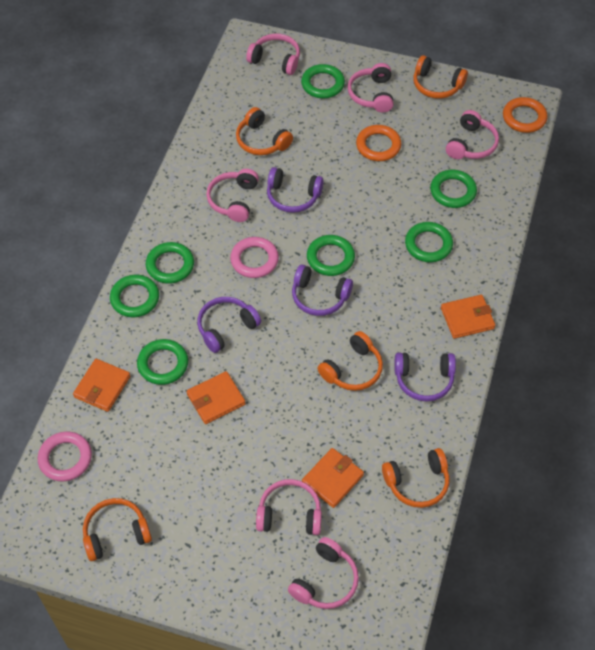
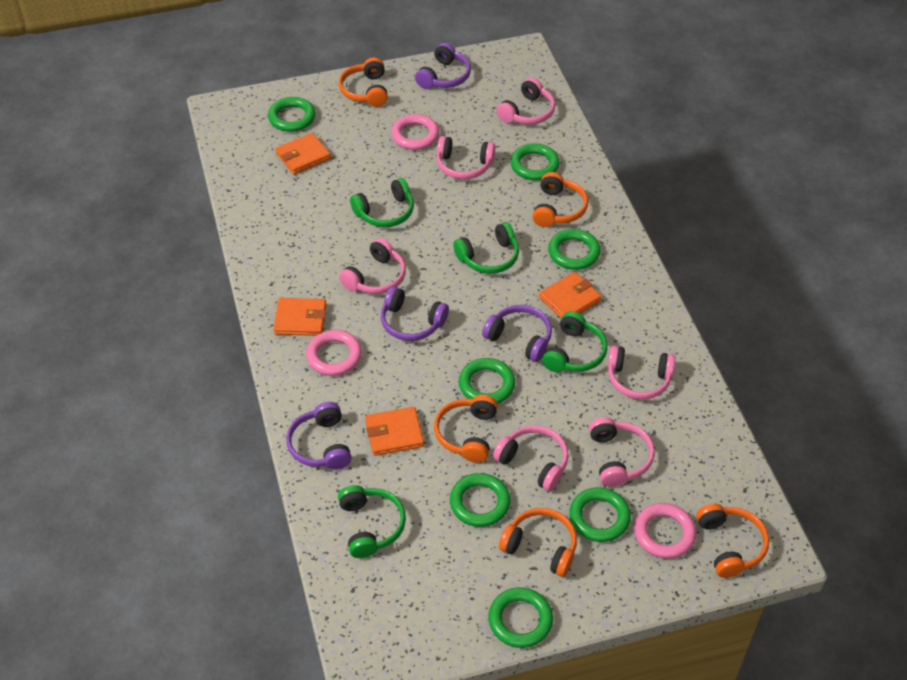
green headphones: 0 -> 4
orange ring: 2 -> 0
pink ring: 2 -> 3

